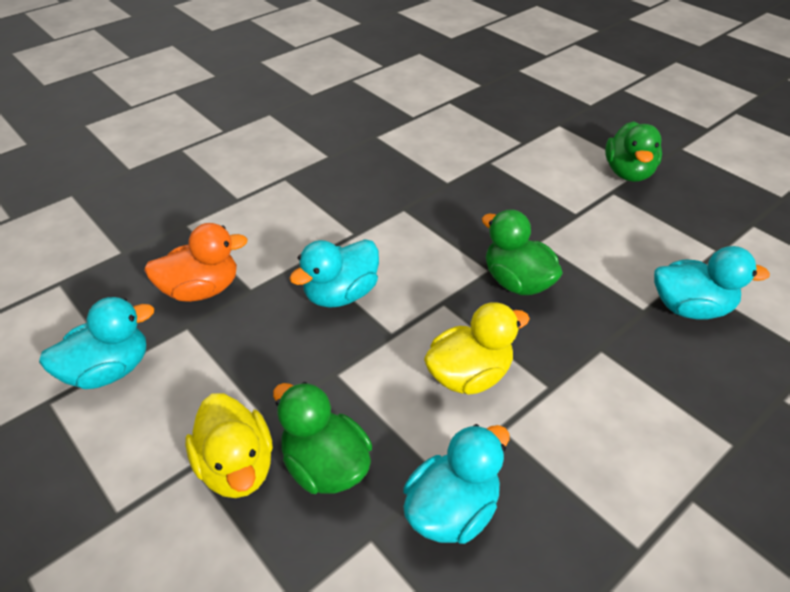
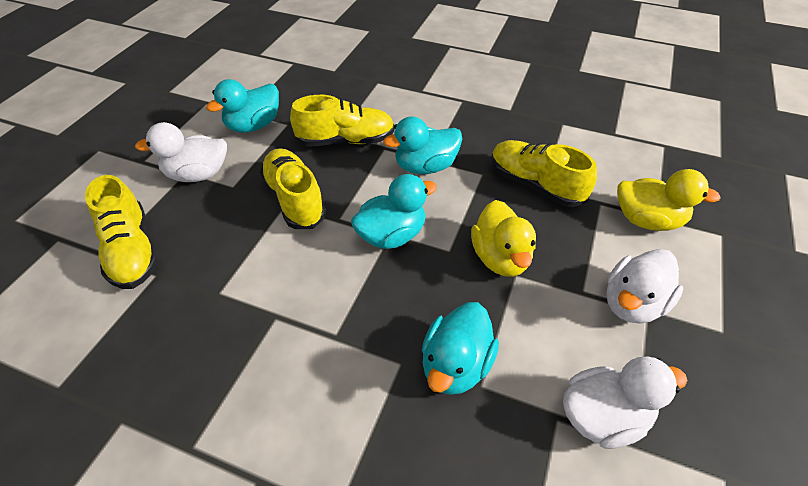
green duck: 3 -> 0
orange duck: 1 -> 0
white duck: 0 -> 3
yellow shoe: 0 -> 4

